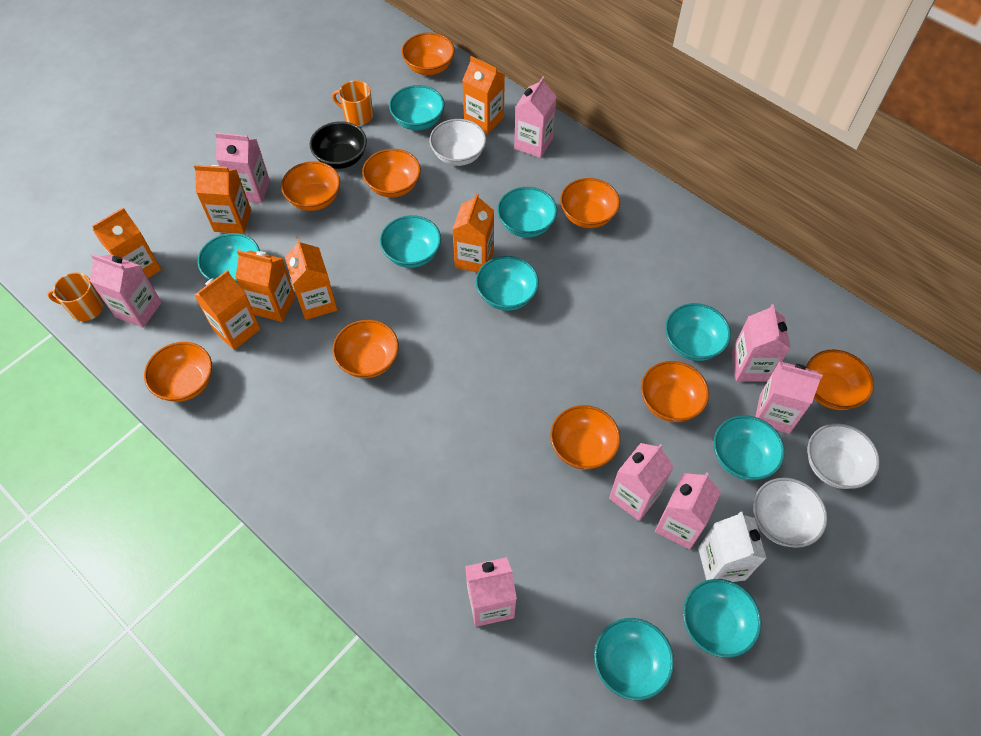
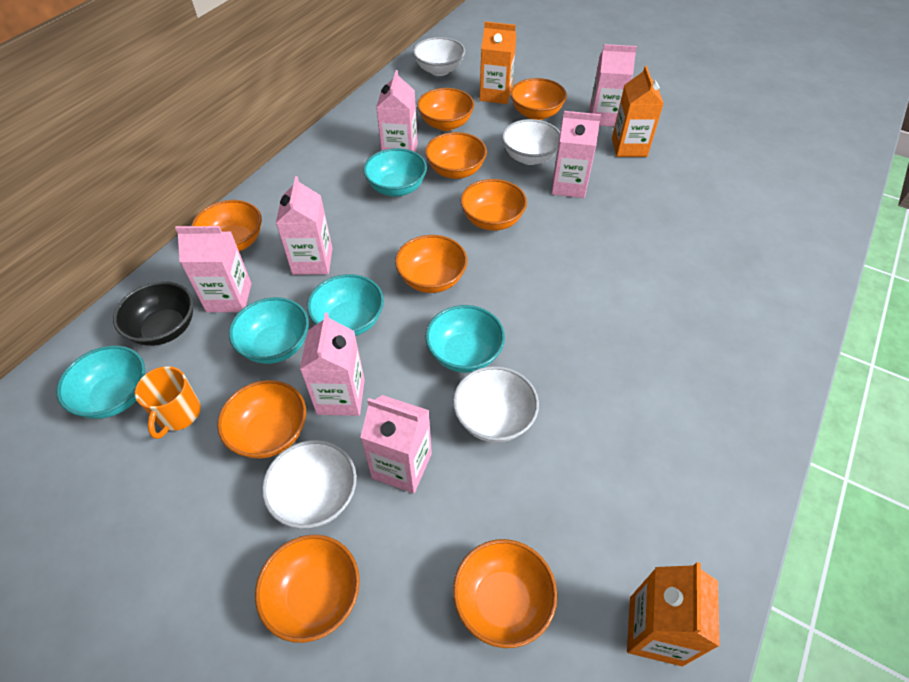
orange carton: 7 -> 3
orange mug: 2 -> 1
pink carton: 8 -> 7
turquoise bowl: 9 -> 5
white bowl: 3 -> 4
white carton: 1 -> 0

